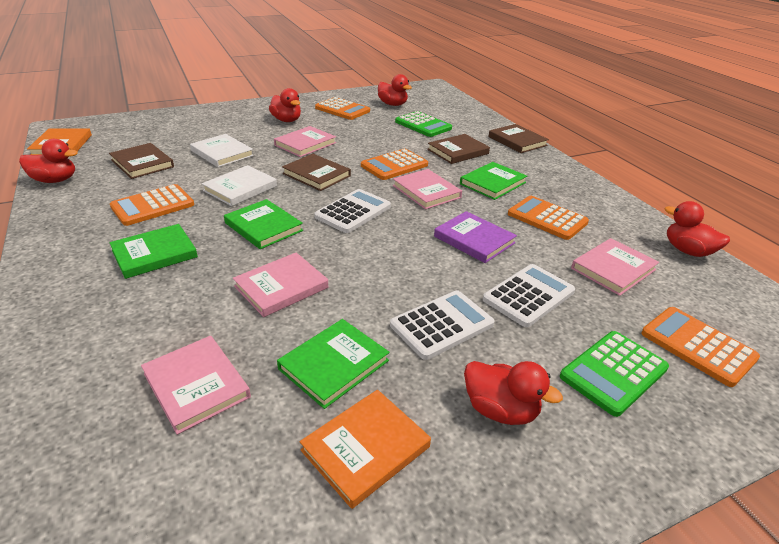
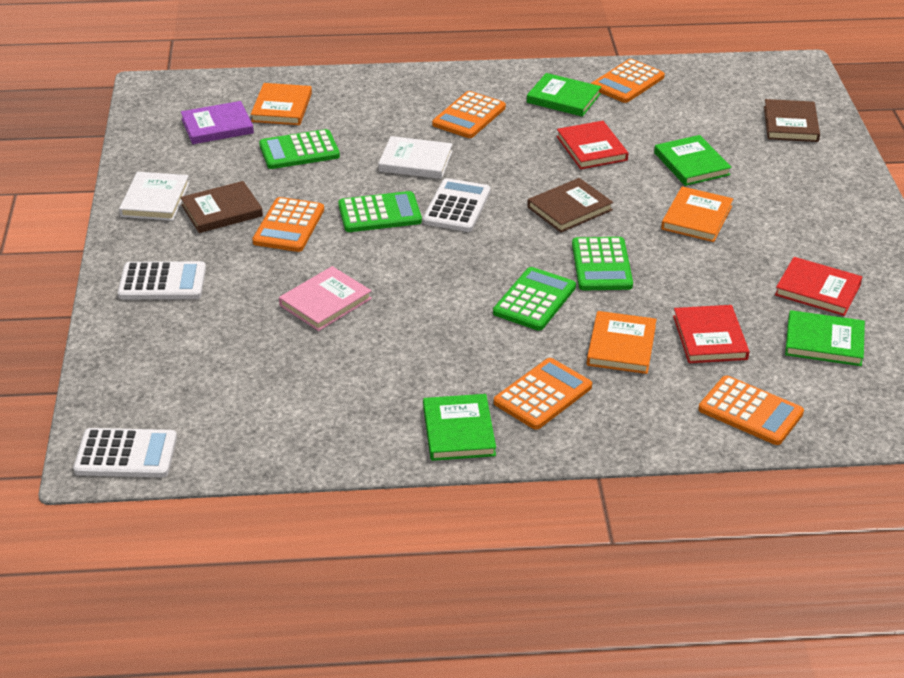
brown book: 4 -> 3
green calculator: 2 -> 4
orange book: 2 -> 3
pink book: 5 -> 1
red book: 0 -> 3
red duck: 5 -> 0

